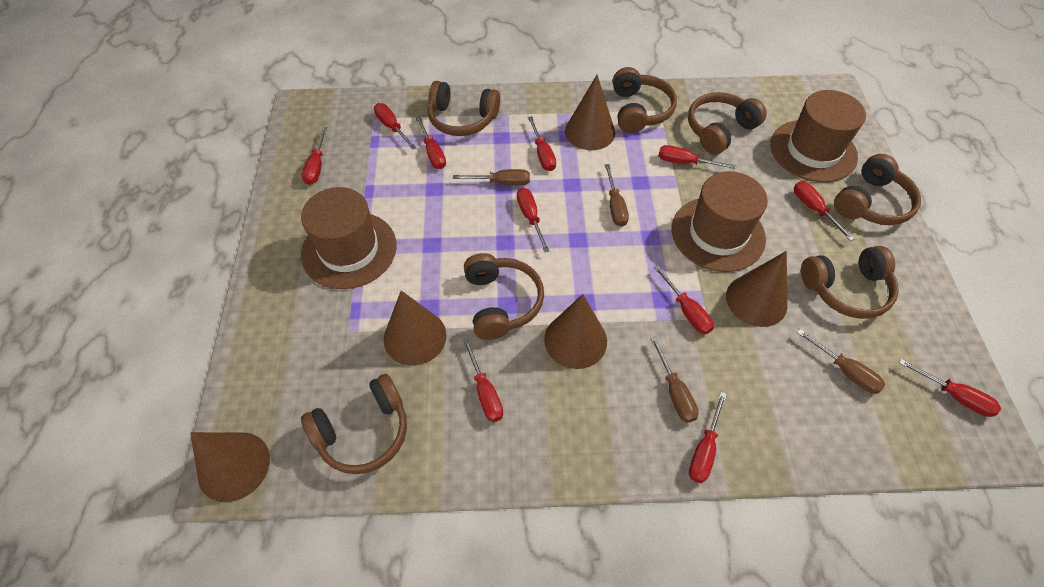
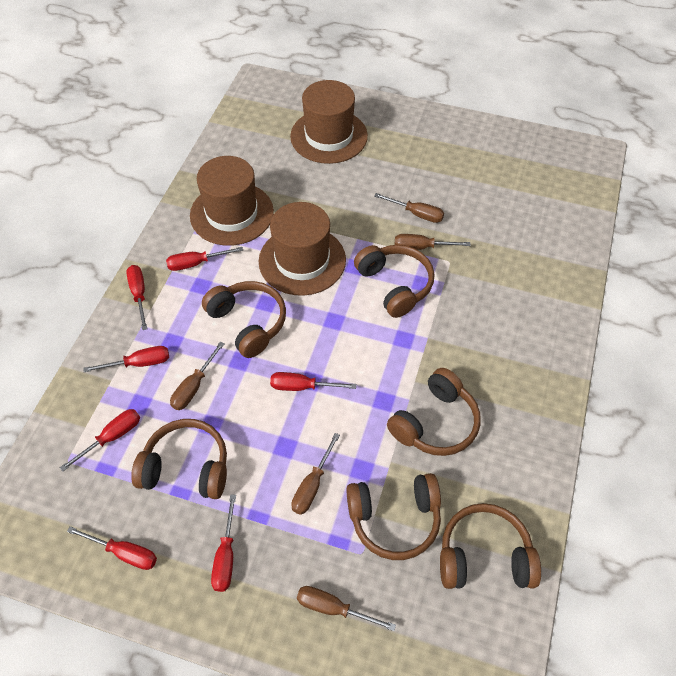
brown cone: 5 -> 0
brown headphones: 7 -> 6
brown screwdriver: 4 -> 5
red screwdriver: 11 -> 7

